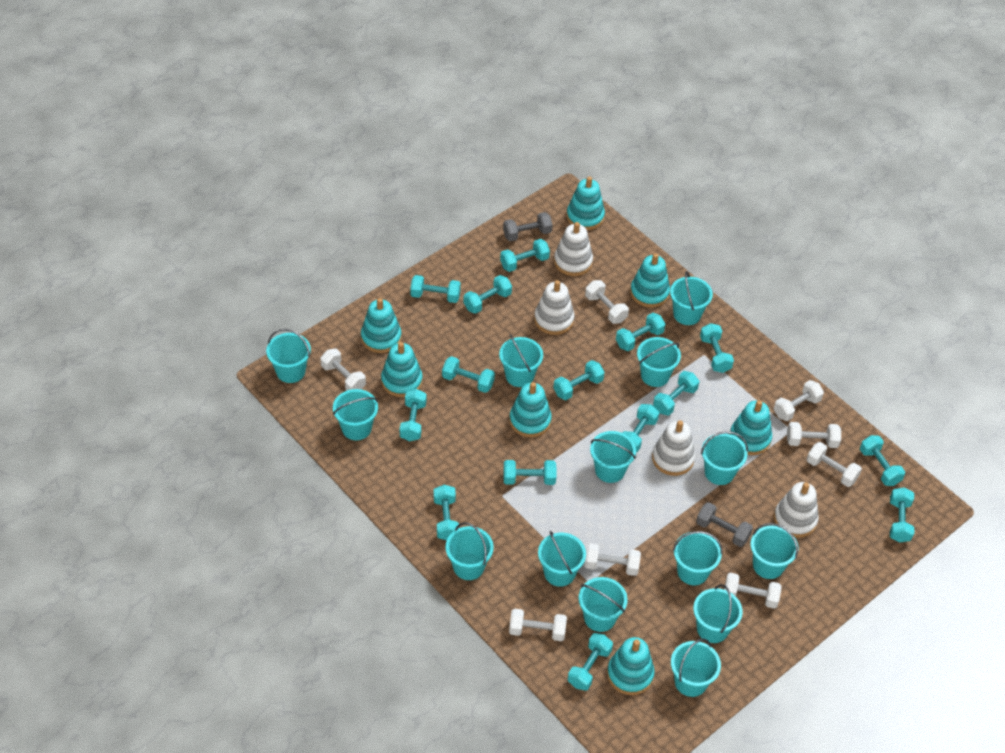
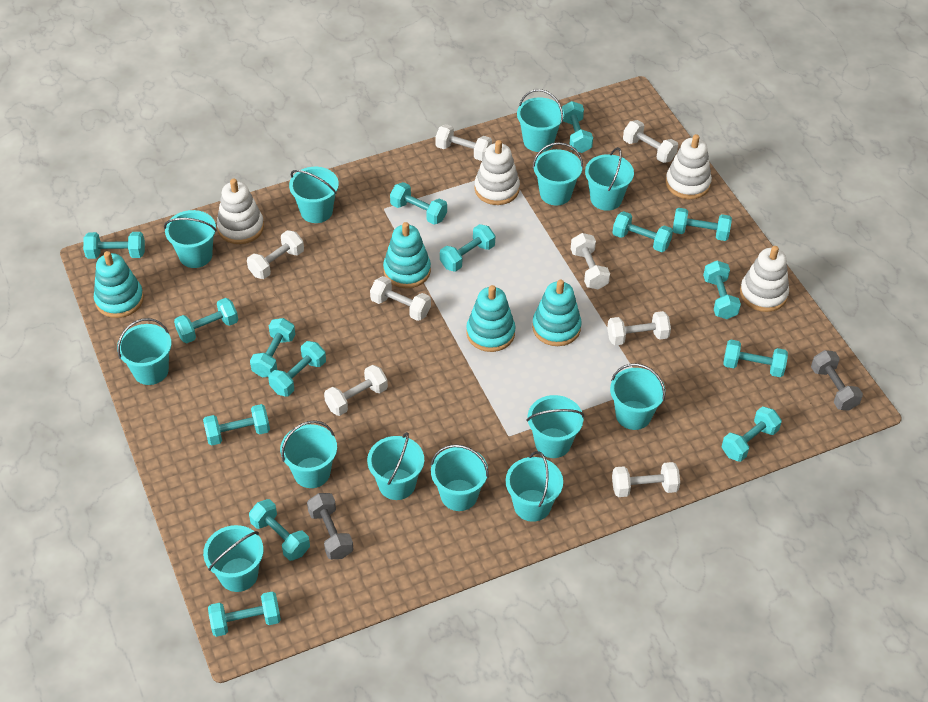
turquoise bucket: 14 -> 13
turquoise stacking toy: 7 -> 4

